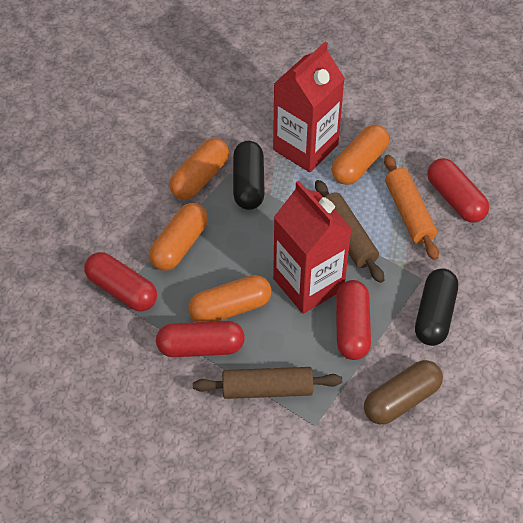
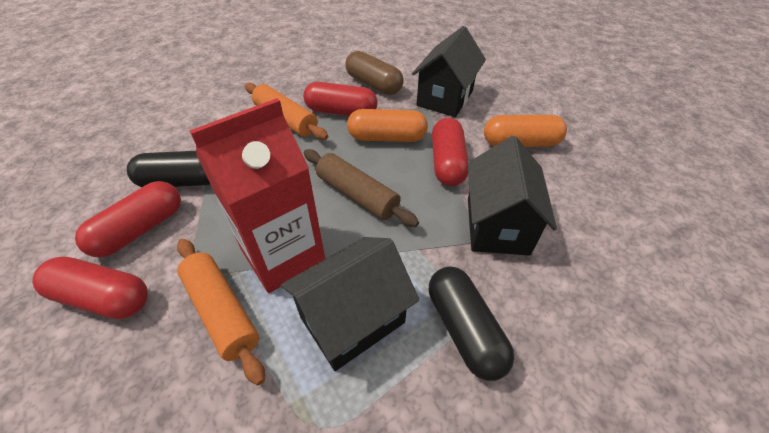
black house: 0 -> 3
brown rolling pin: 2 -> 1
orange capsule: 4 -> 2
orange rolling pin: 1 -> 2
red carton: 2 -> 1

